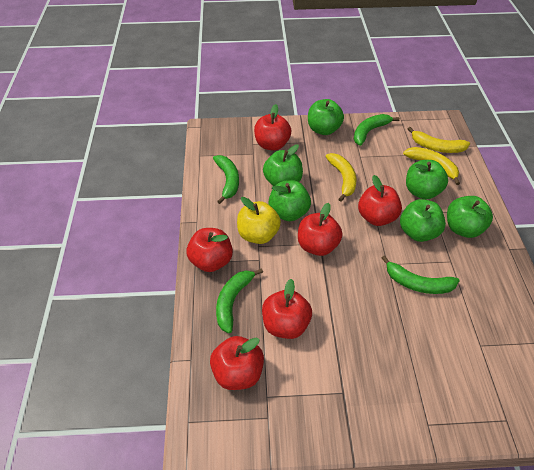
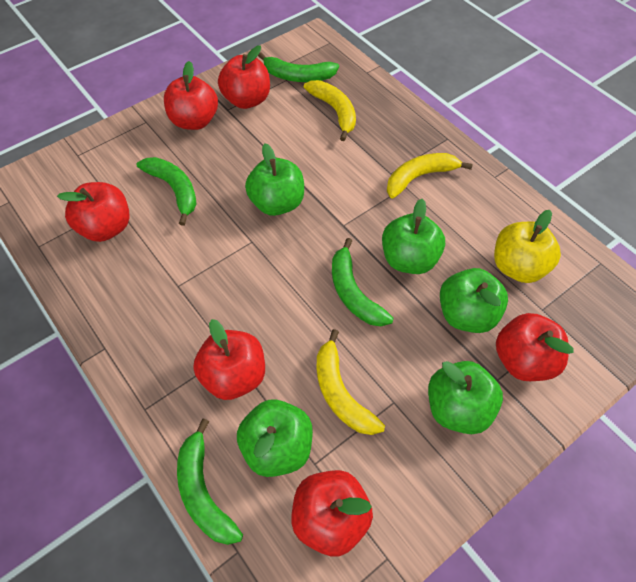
green apple: 6 -> 5

